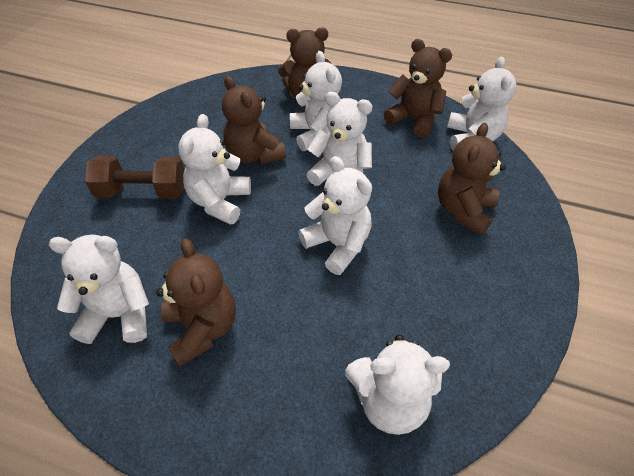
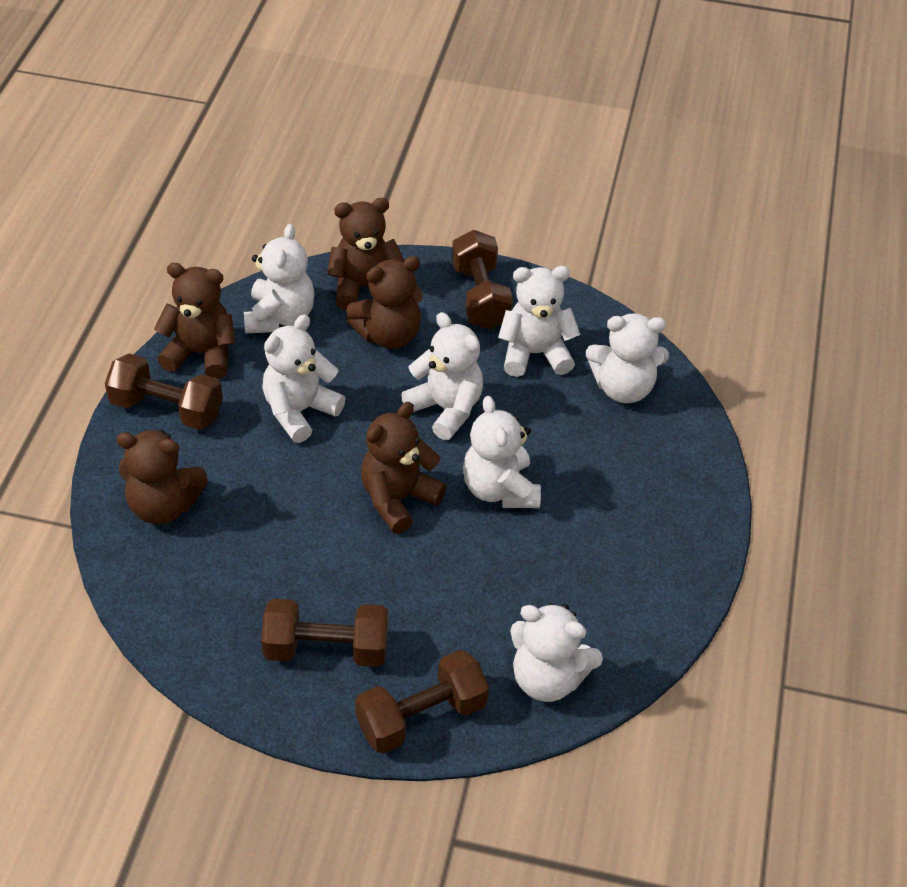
brown dumbbell: 1 -> 4

